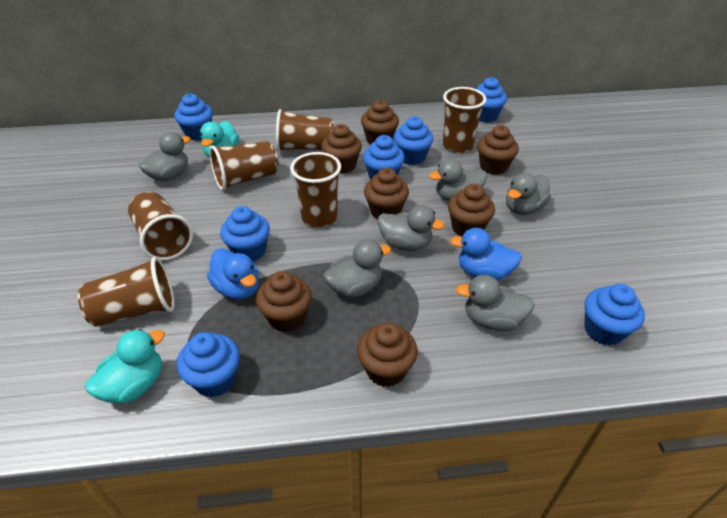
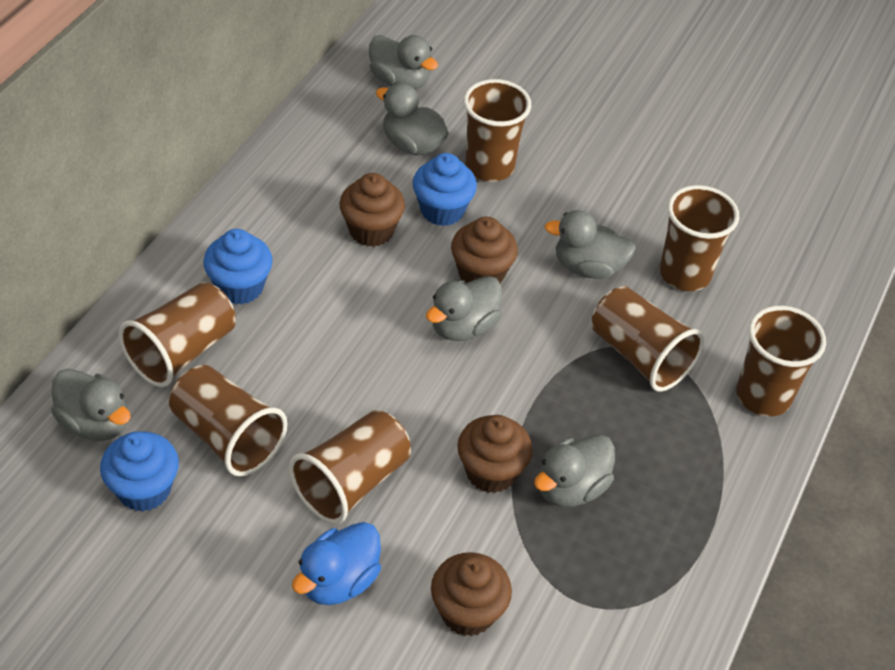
blue cupcake: 7 -> 3
blue duck: 2 -> 1
brown cup: 6 -> 7
brown cupcake: 7 -> 4
turquoise duck: 2 -> 0

